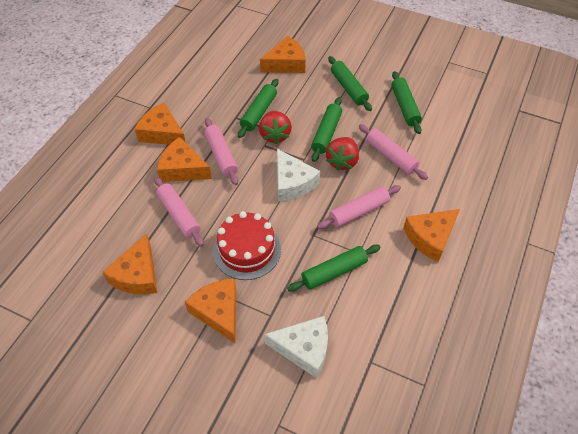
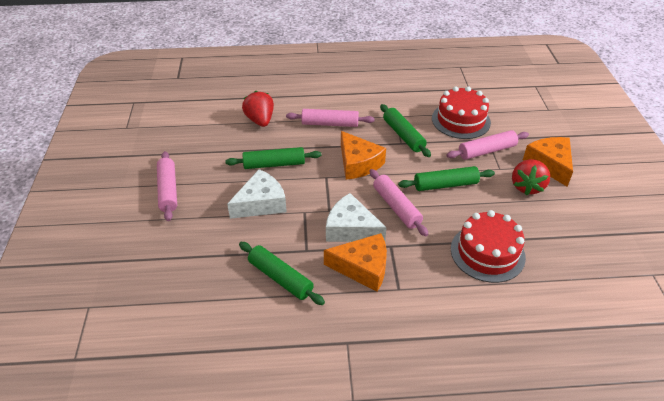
green rolling pin: 5 -> 4
orange cheese: 6 -> 3
red cake: 1 -> 2

